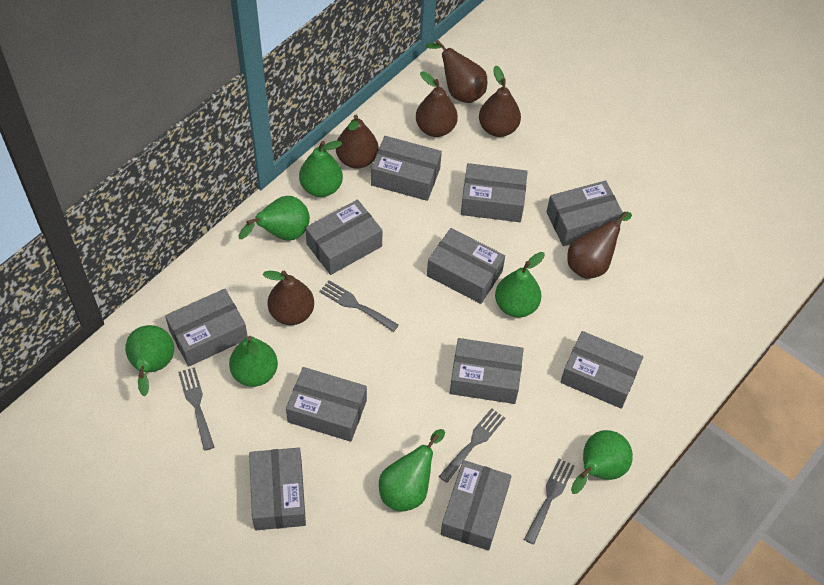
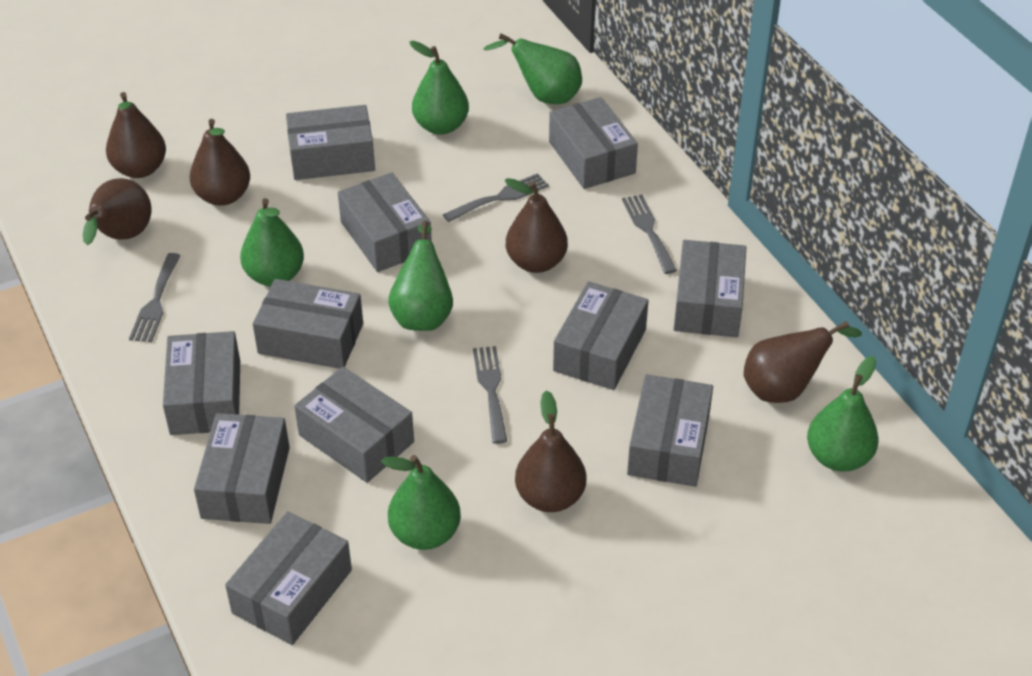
green pear: 7 -> 6

